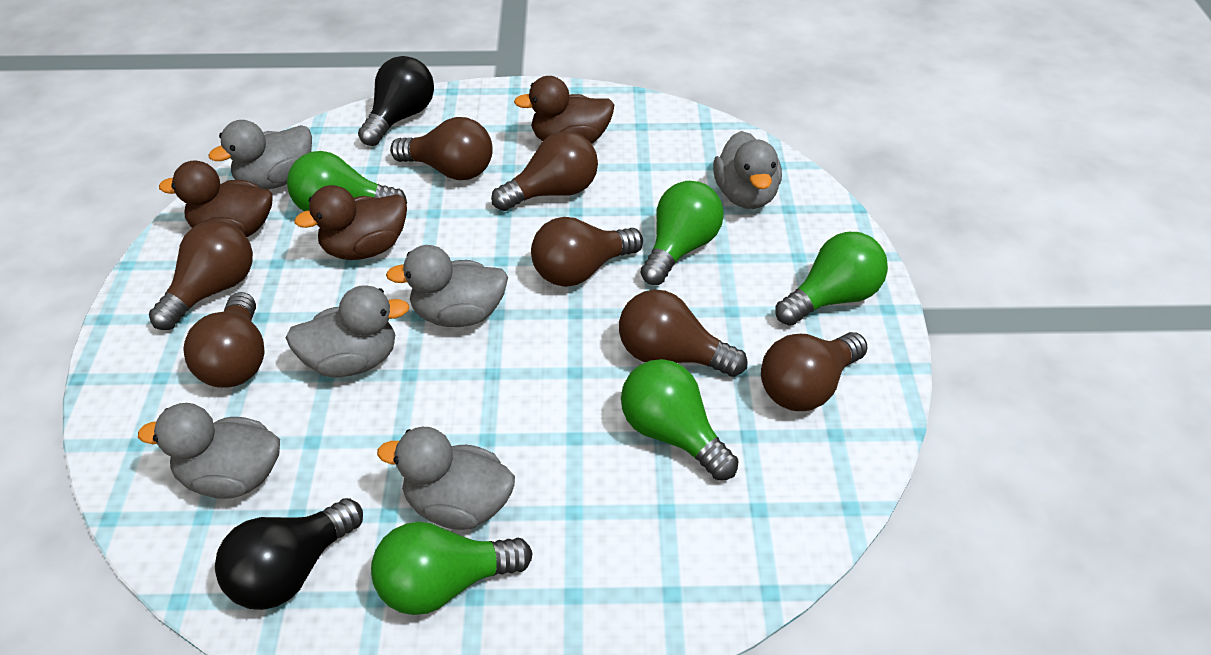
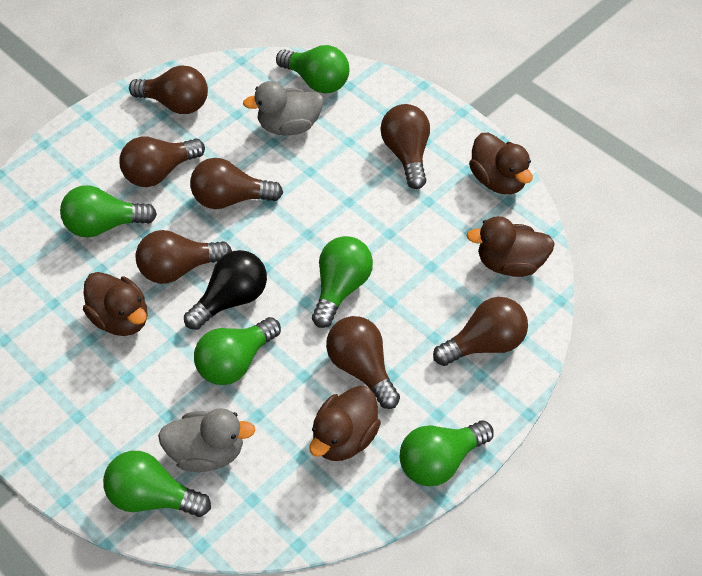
black light bulb: 2 -> 1
brown duck: 3 -> 4
green light bulb: 5 -> 6
grey duck: 6 -> 2

